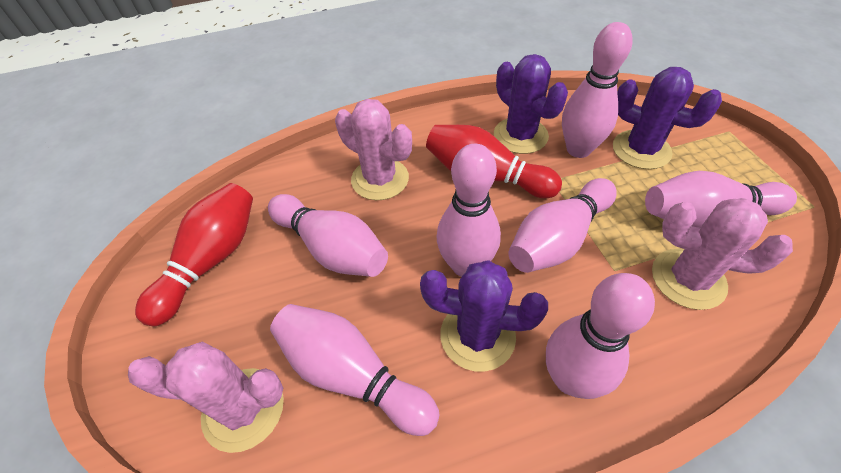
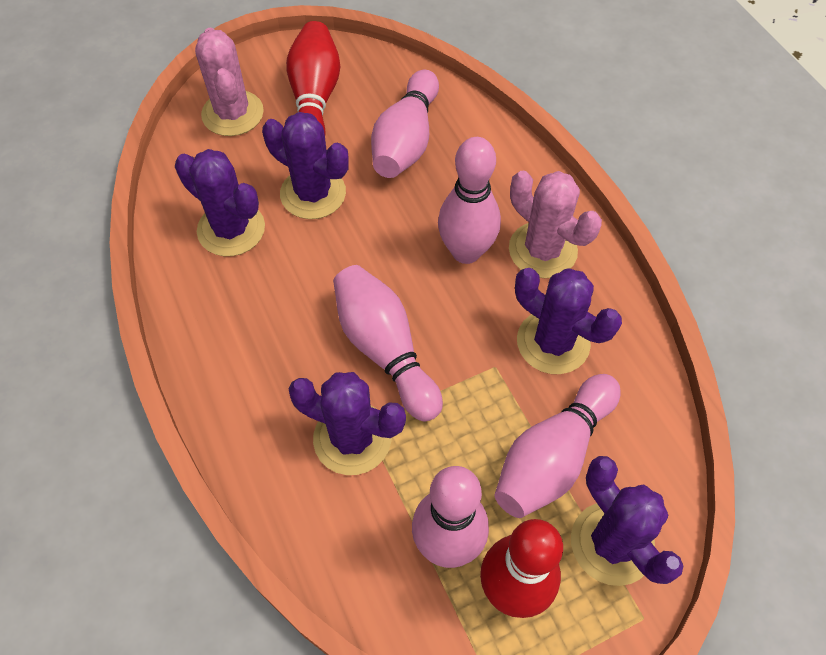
pink bowling pin: 7 -> 5
pink cactus: 3 -> 2
purple cactus: 3 -> 5

